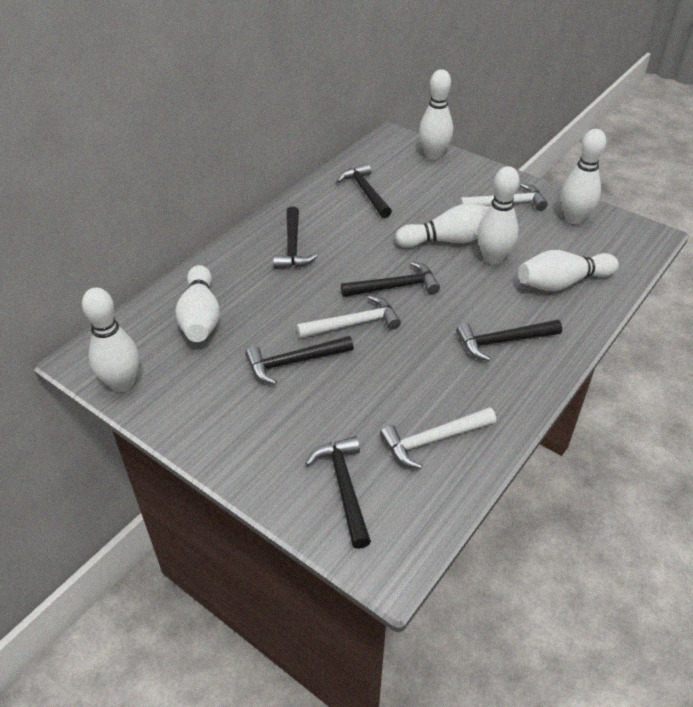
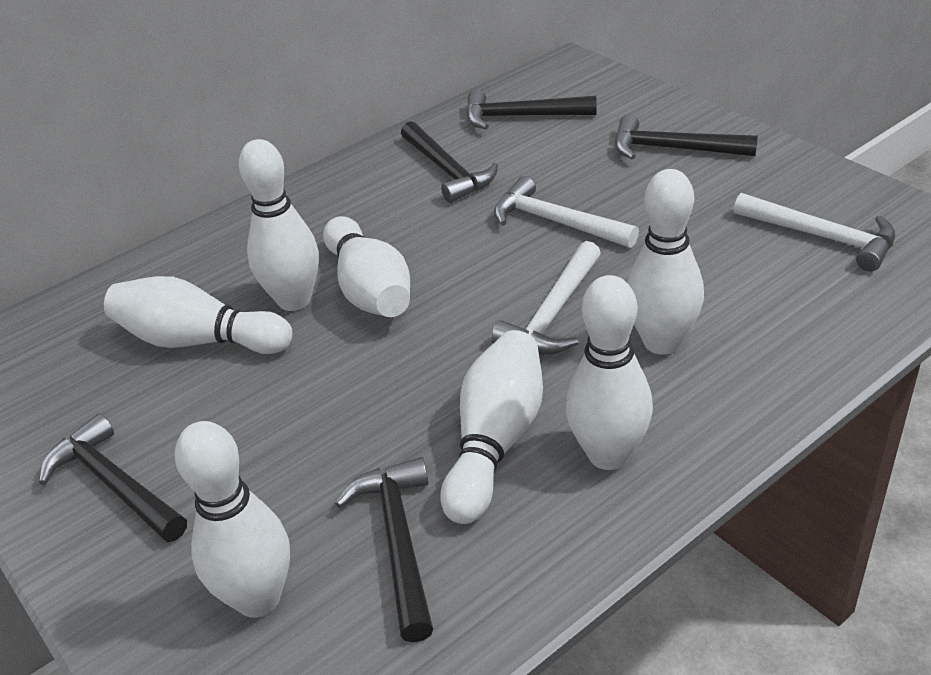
black hammer: 6 -> 5

